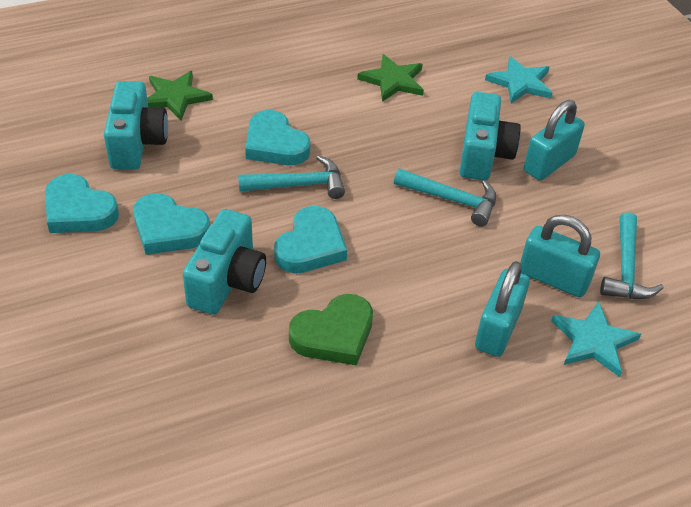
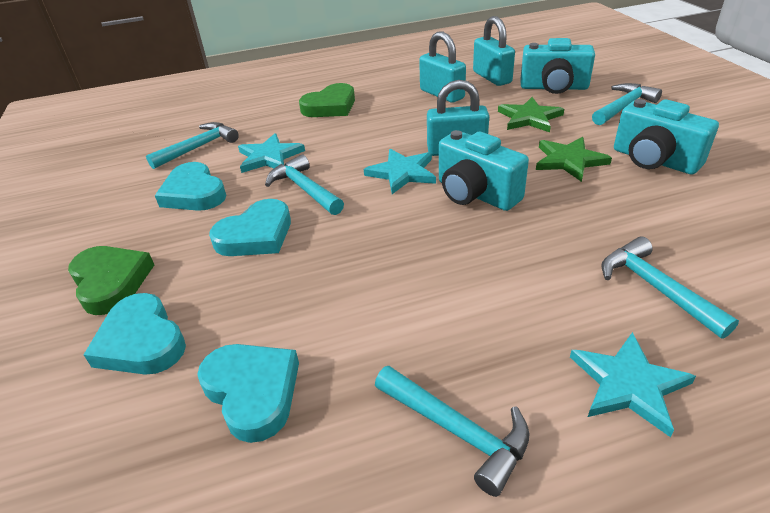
green heart: 1 -> 2
turquoise hammer: 3 -> 5
turquoise star: 2 -> 3

